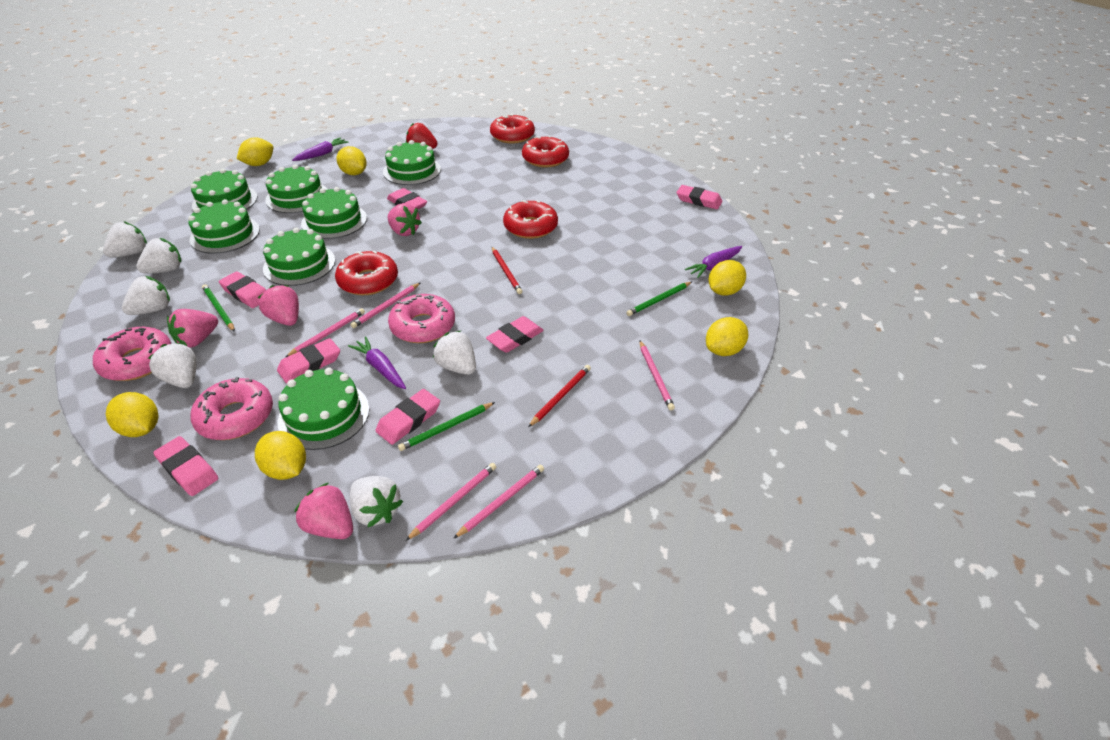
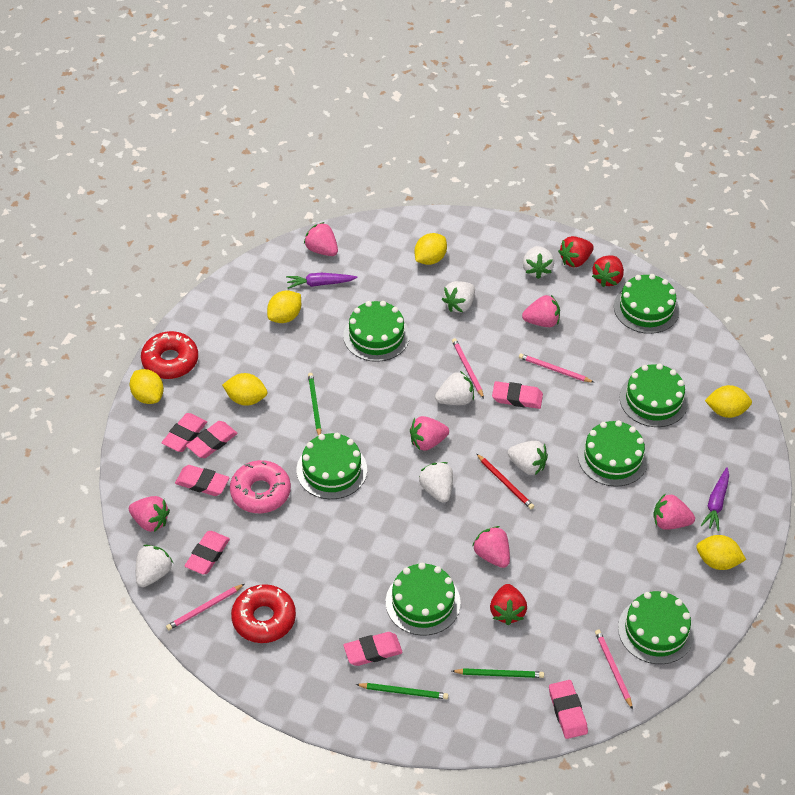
pink donut: 3 -> 1
pink pencil: 5 -> 4
pink strawberry: 4 -> 6
purple carrot: 3 -> 2
red donut: 4 -> 2
red pencil: 2 -> 1
red strawberry: 1 -> 3

